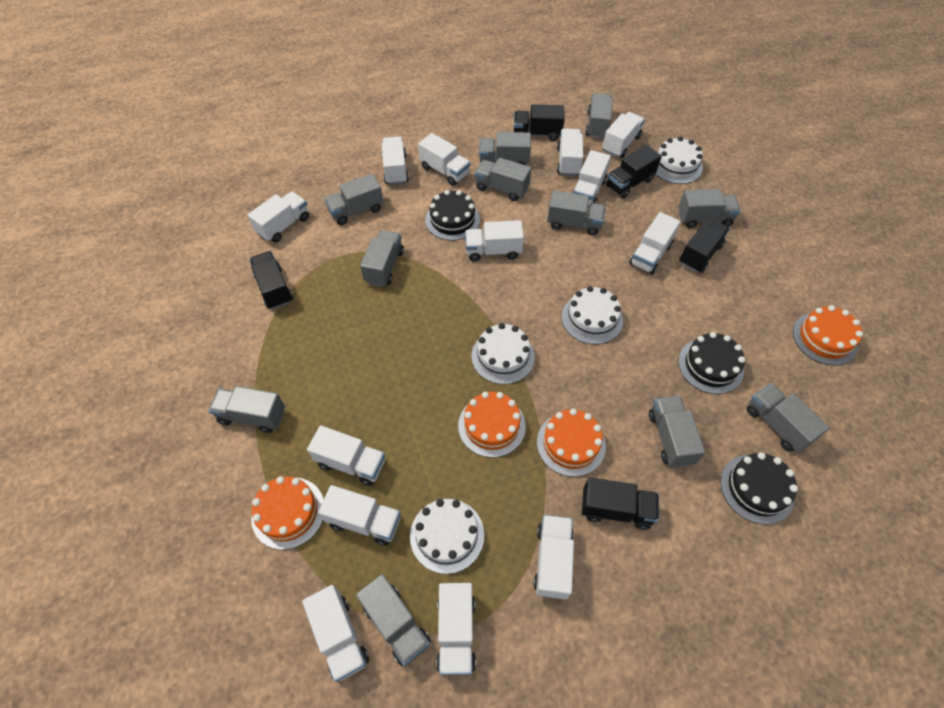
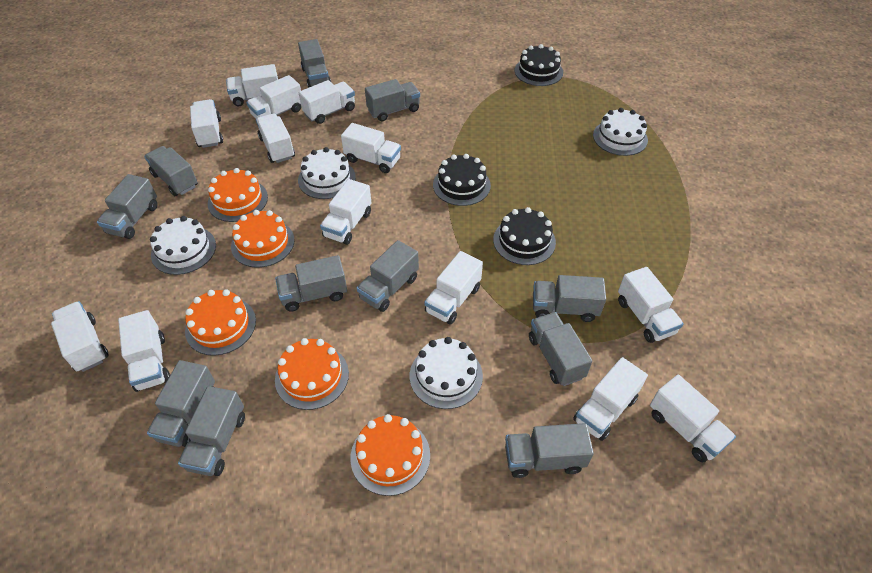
black truck: 5 -> 0
orange cake: 4 -> 5

